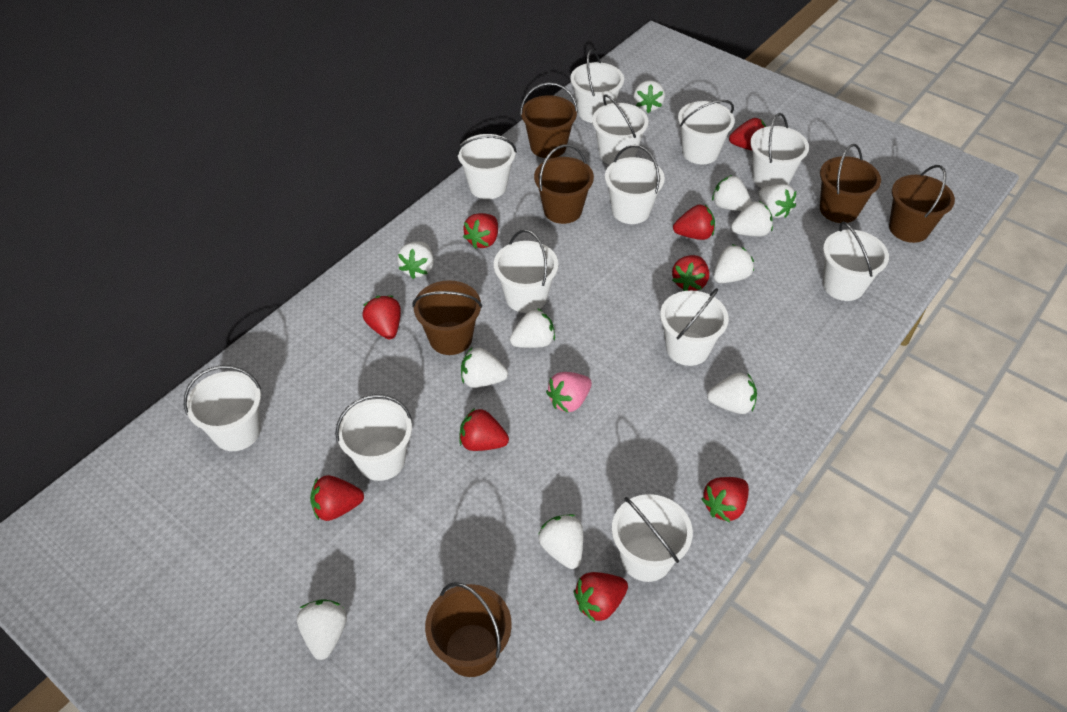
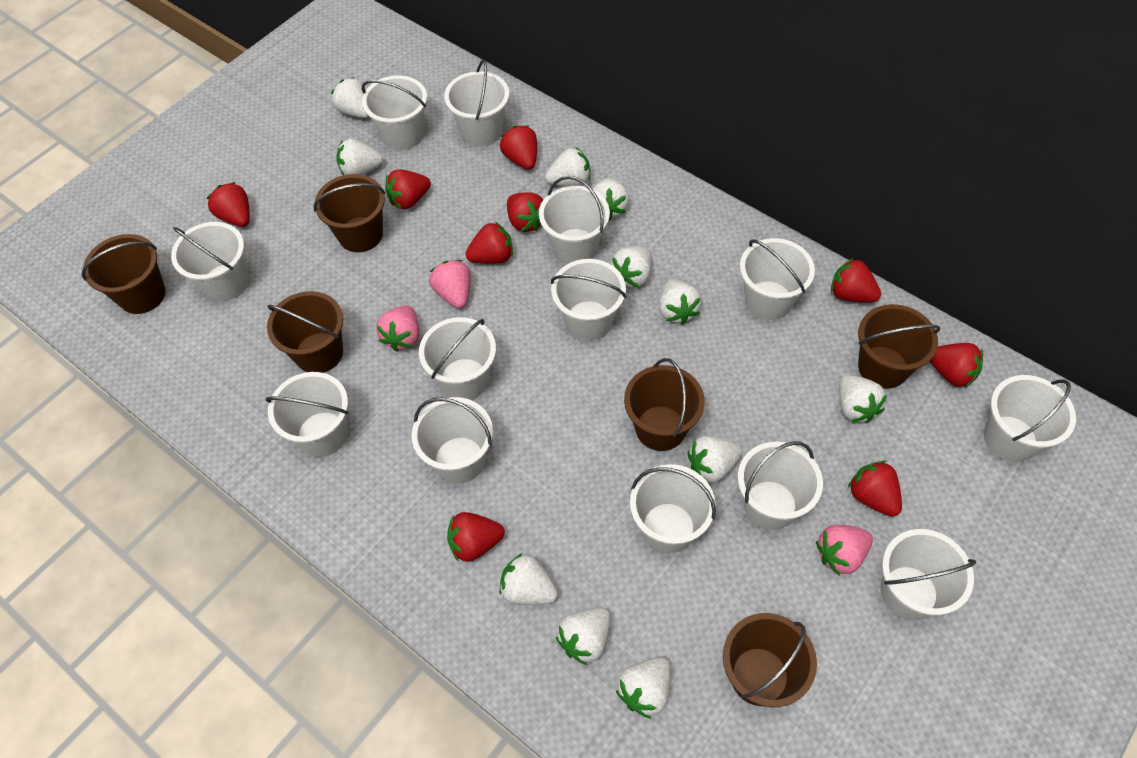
pink strawberry: 1 -> 3
white bucket: 12 -> 13

